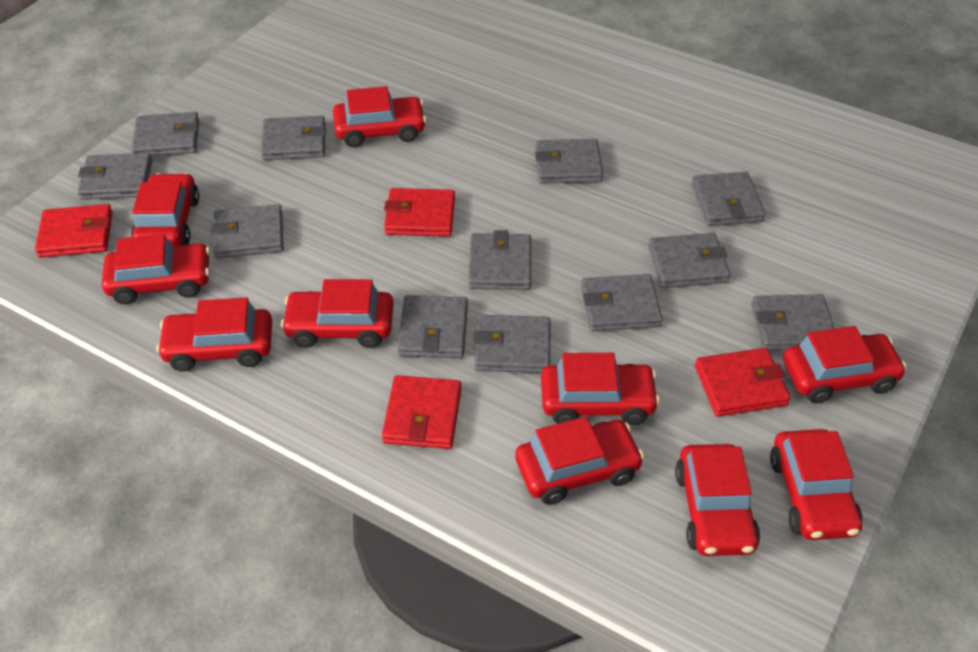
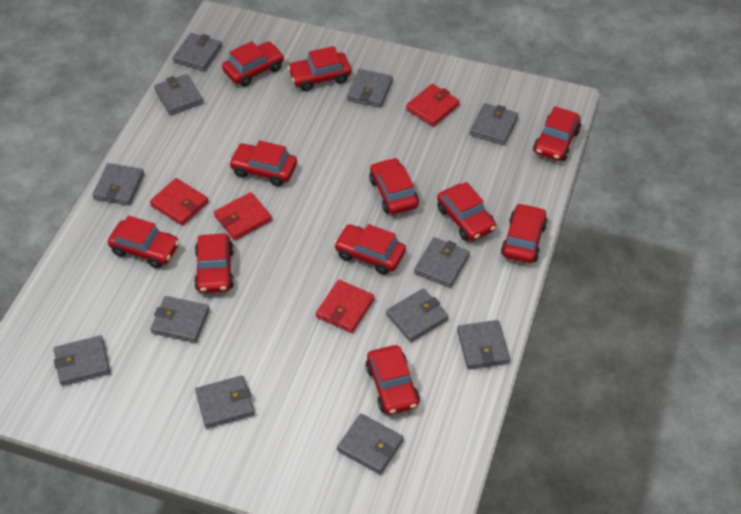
red car: 10 -> 11

